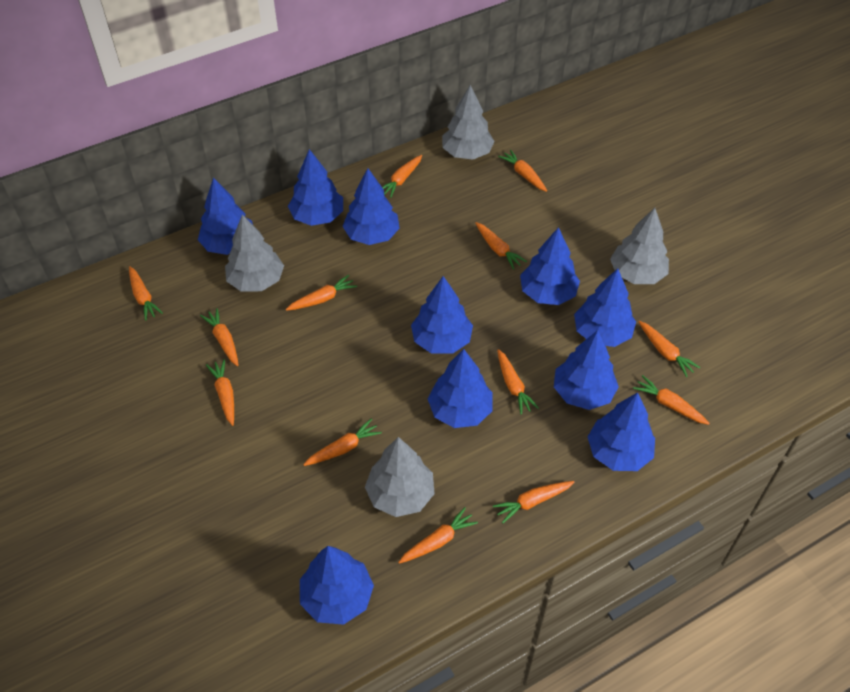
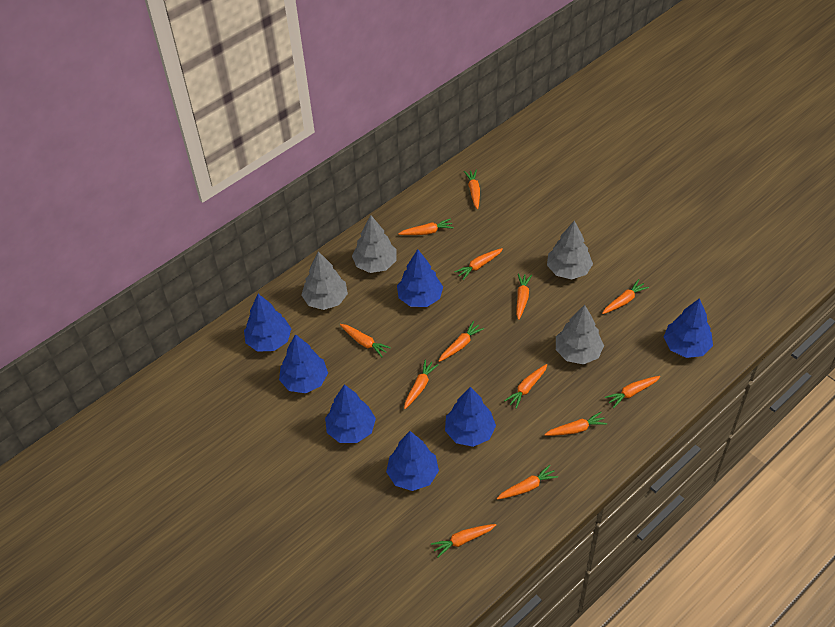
blue tree: 10 -> 7

